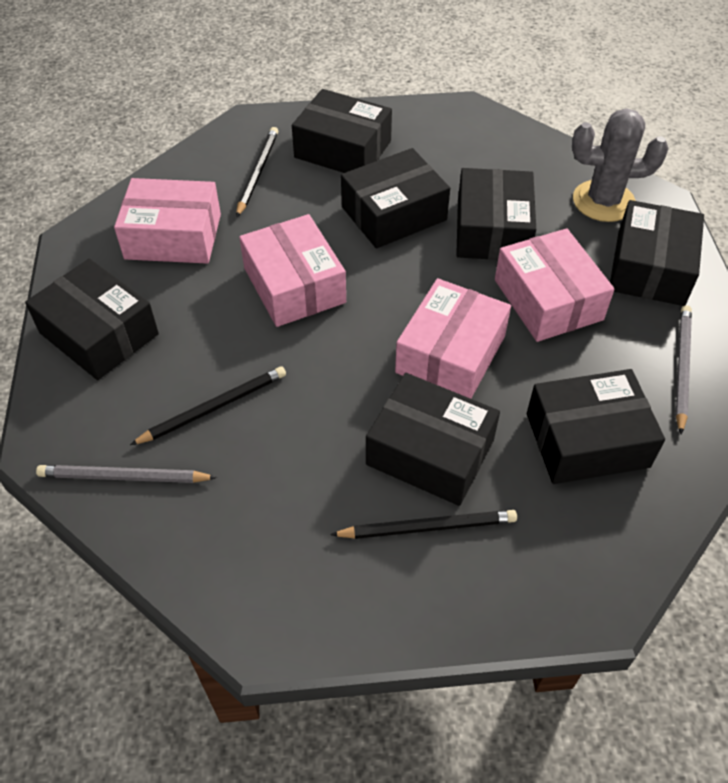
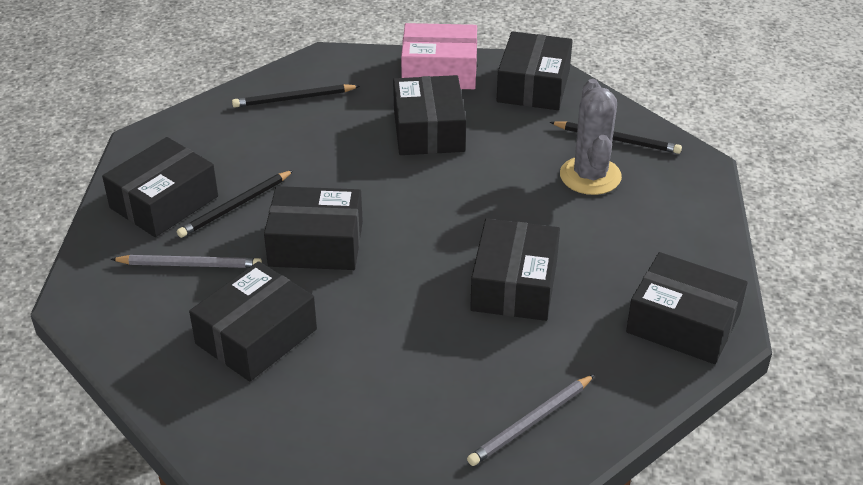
pink box: 4 -> 1

